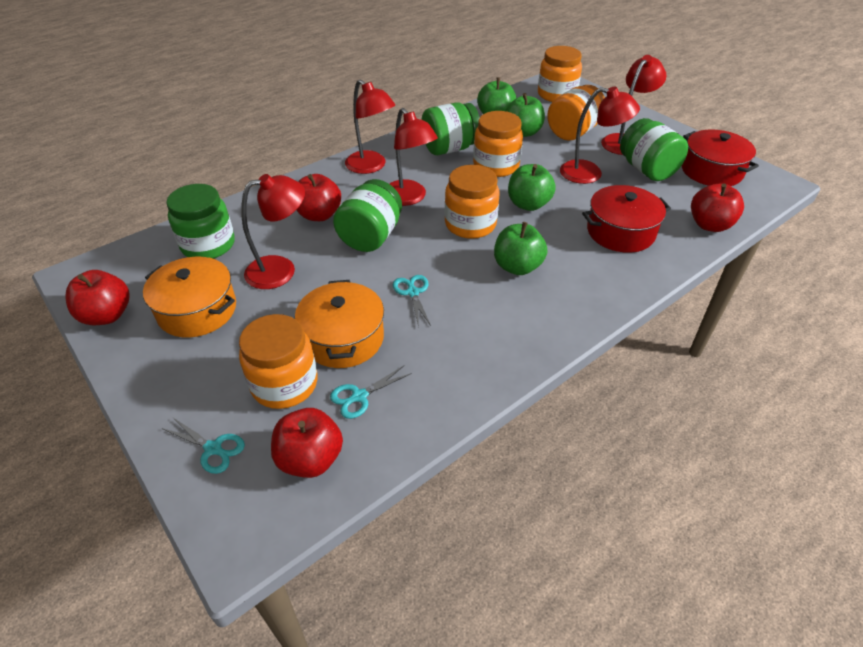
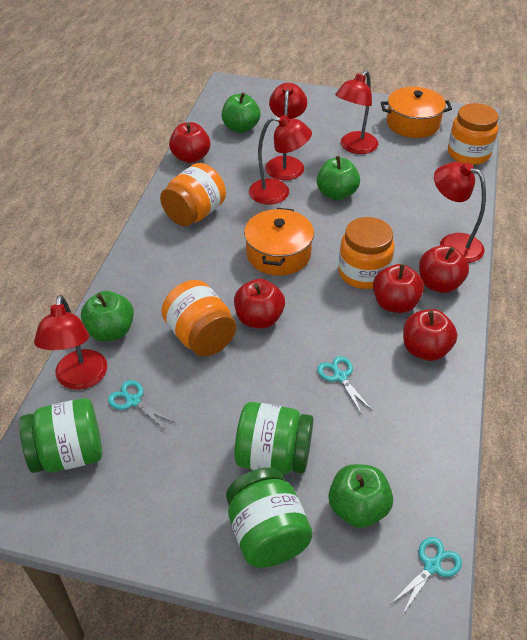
green jar: 4 -> 3
orange jar: 5 -> 4
red apple: 4 -> 5
red pot: 2 -> 0

